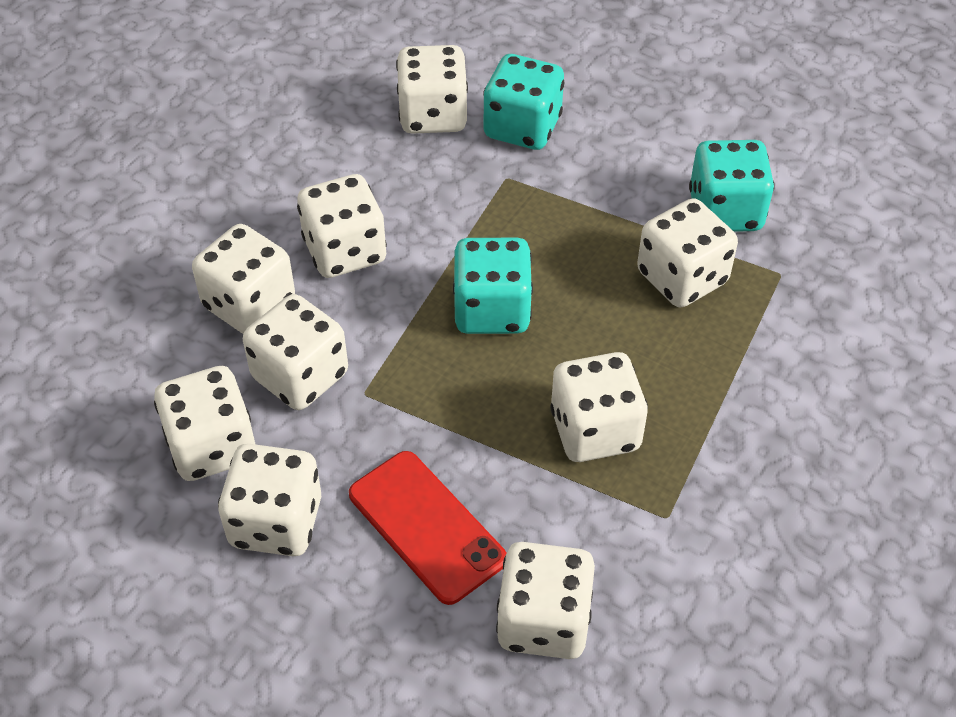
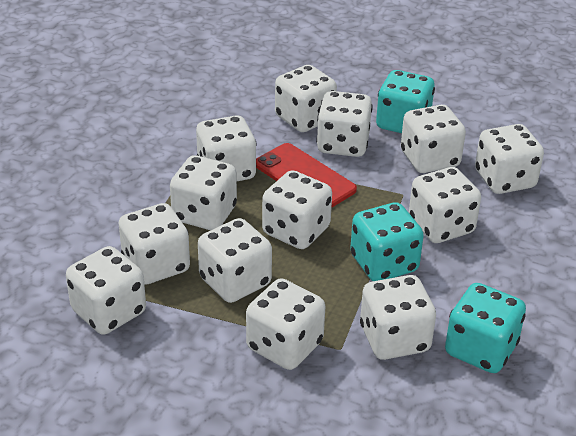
white dice: 9 -> 13

